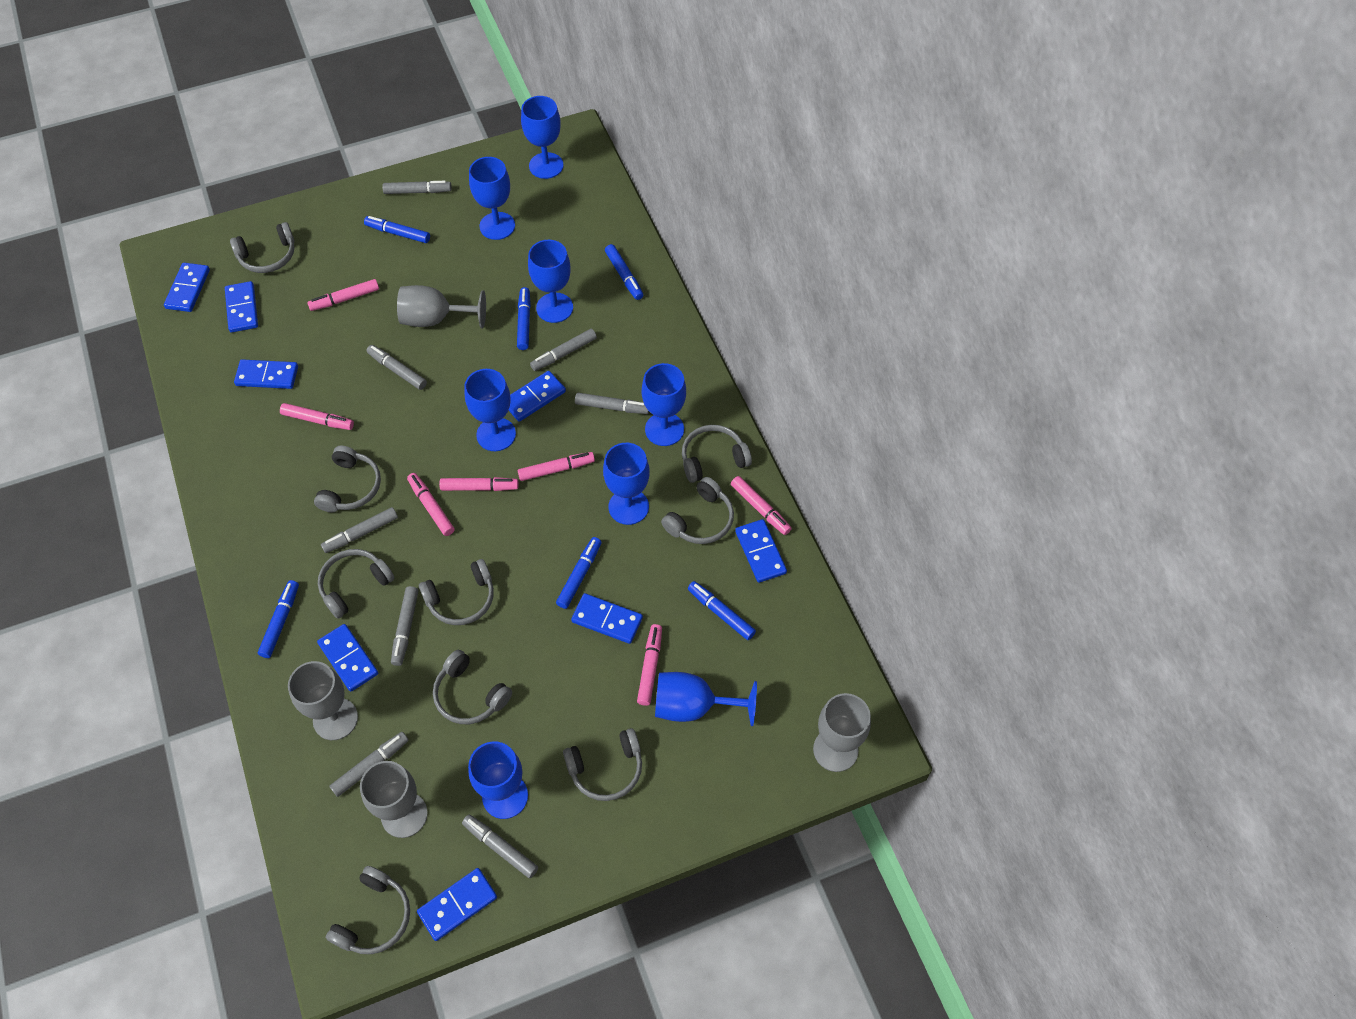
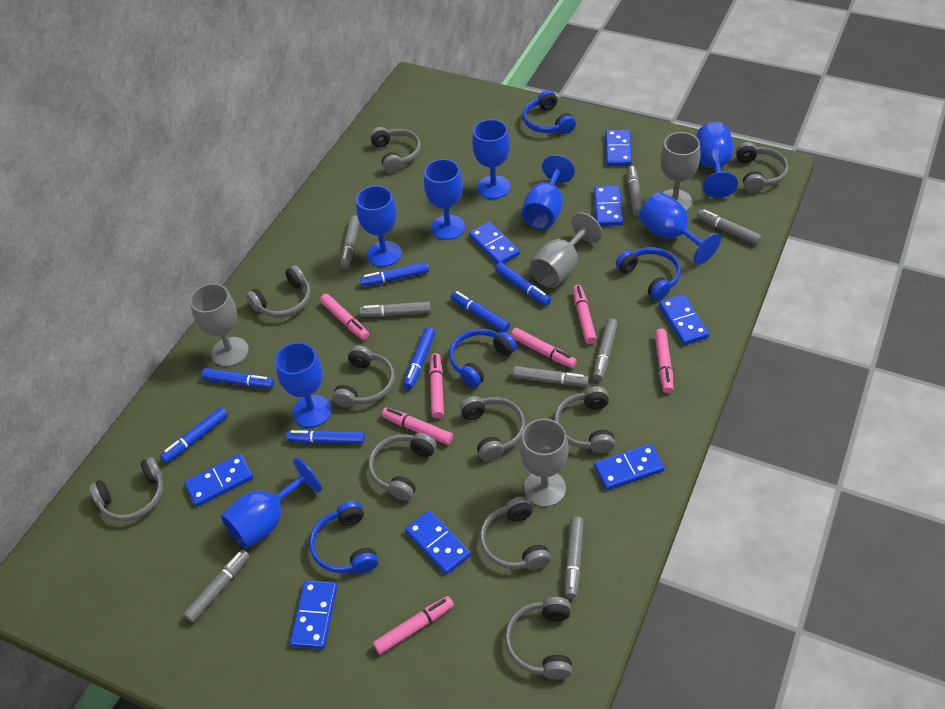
blue headphones: 0 -> 4
blue marker: 6 -> 7
grey headphones: 9 -> 10

